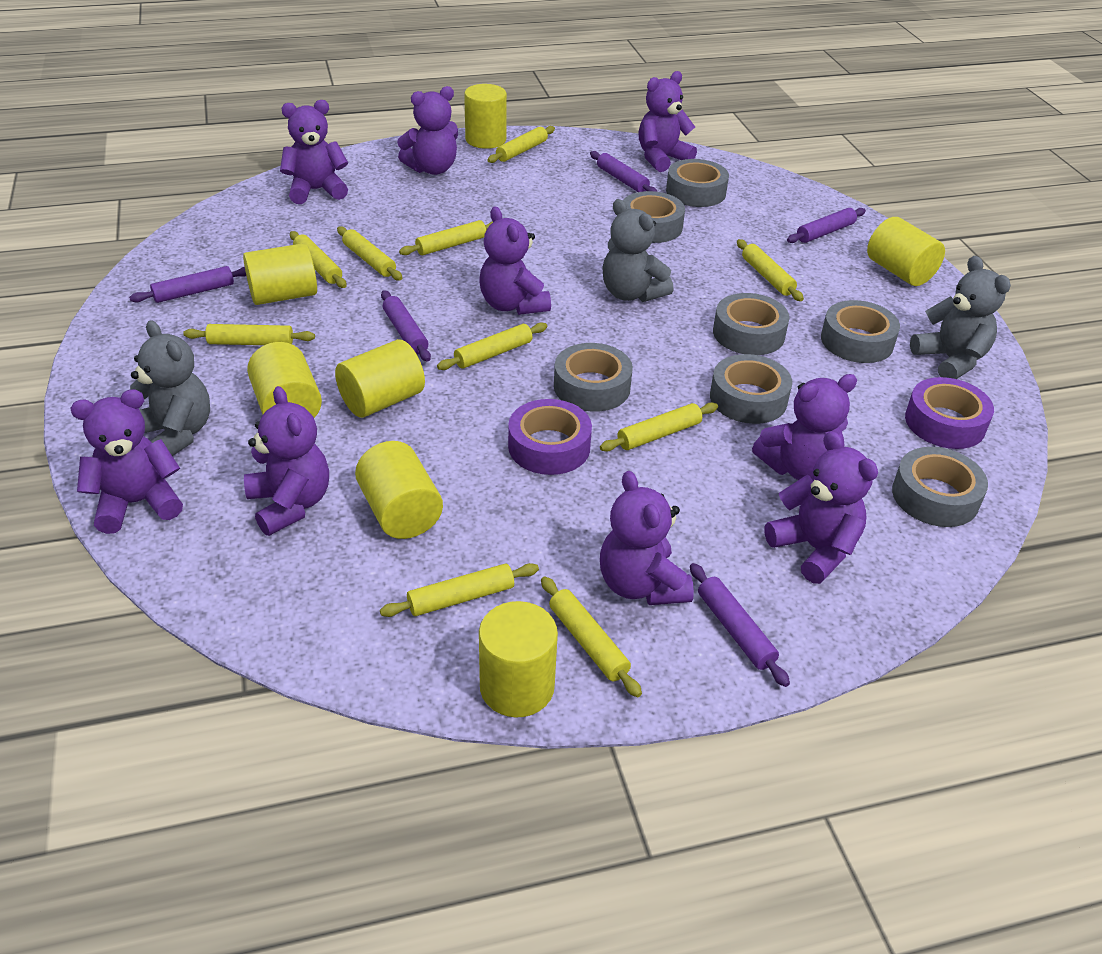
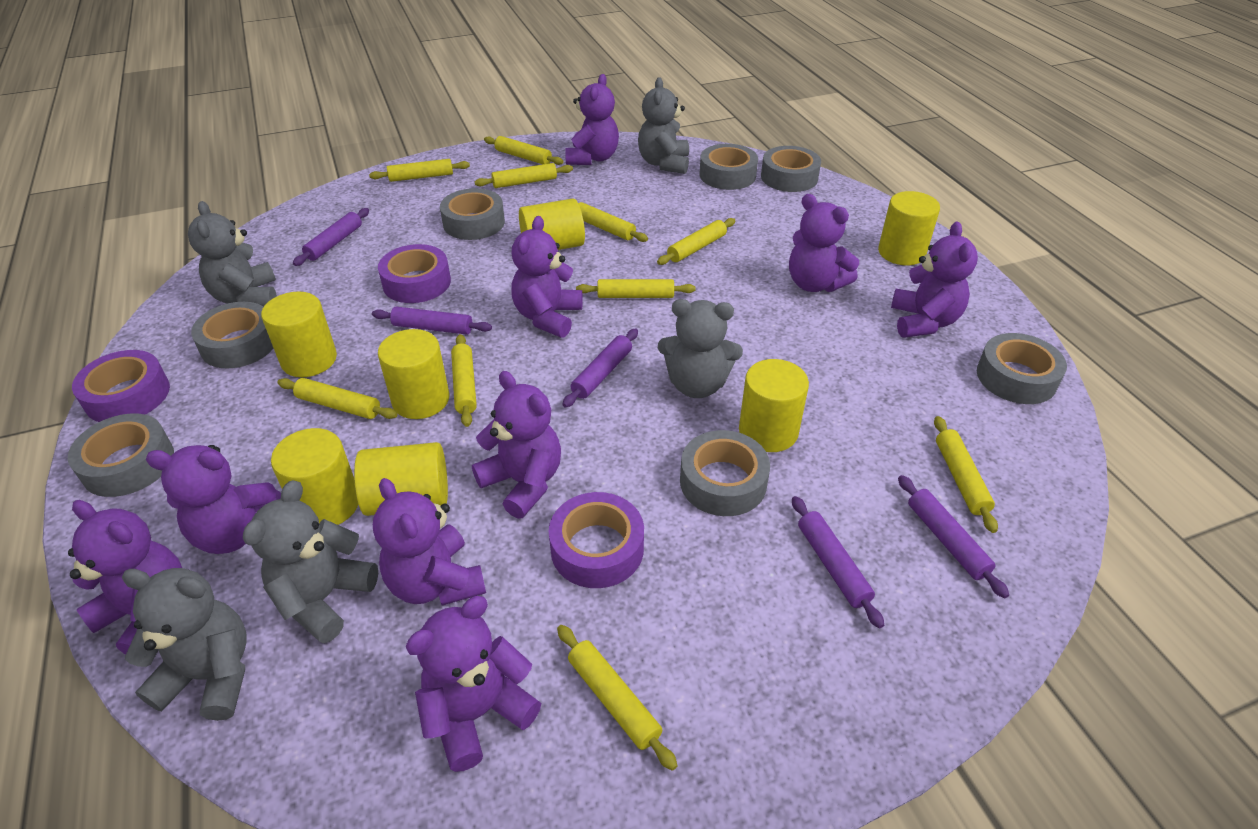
grey teddy bear: 3 -> 5
purple tape: 2 -> 3

